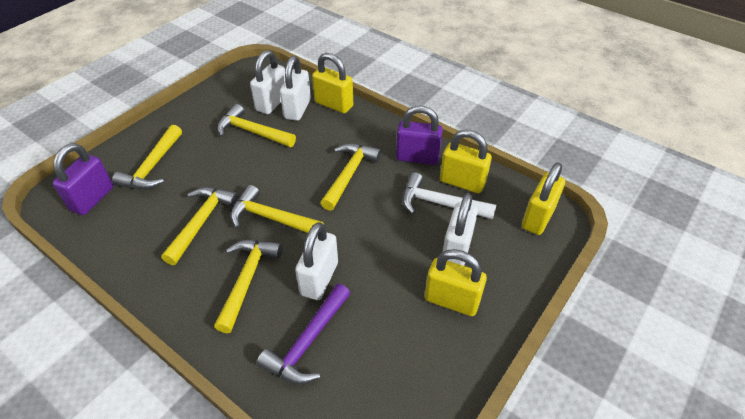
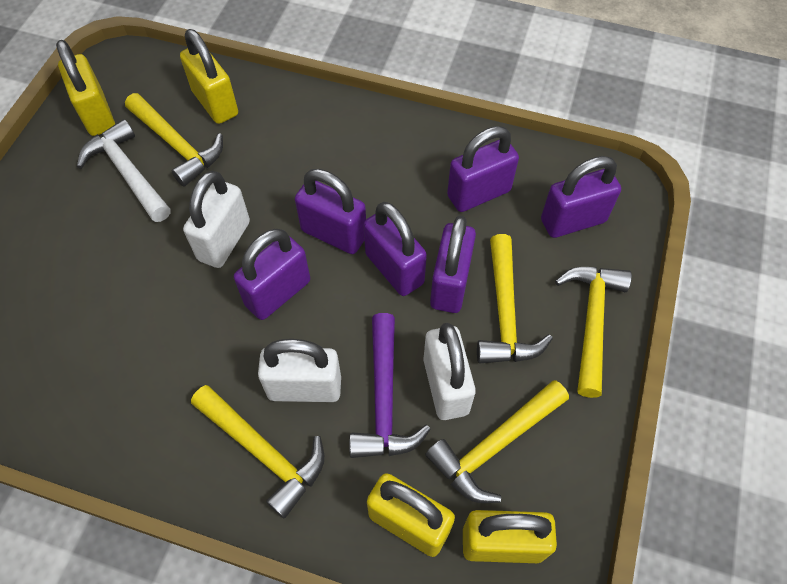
purple padlock: 2 -> 6
white padlock: 4 -> 3
yellow hammer: 6 -> 5

